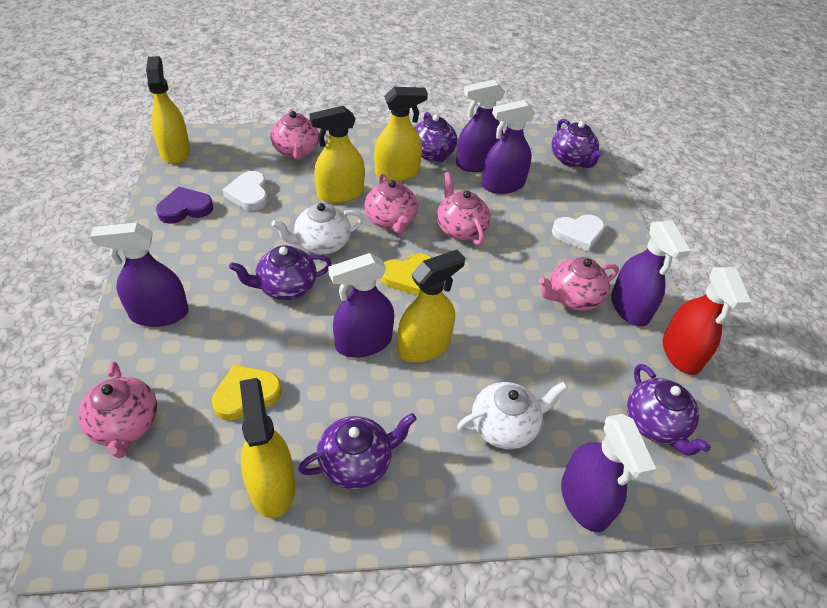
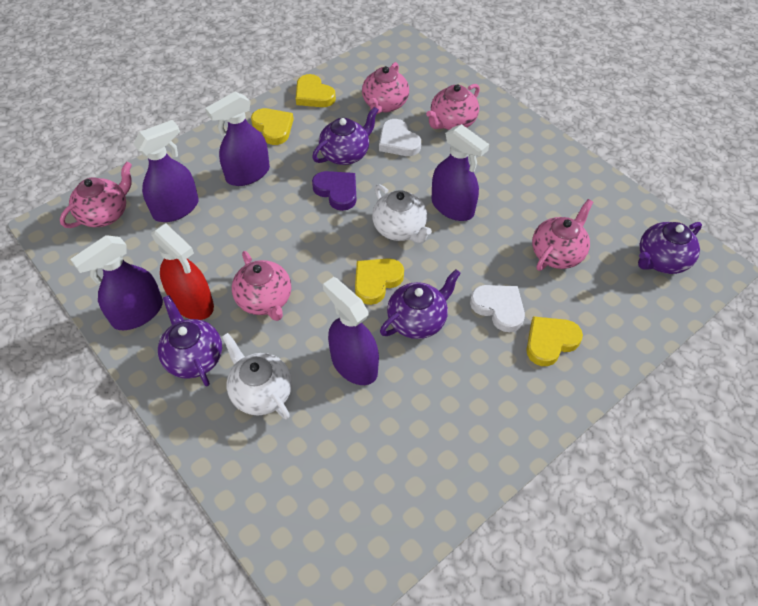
purple spray bottle: 6 -> 5
purple teapot: 5 -> 4
yellow heart: 2 -> 4
yellow spray bottle: 5 -> 0

